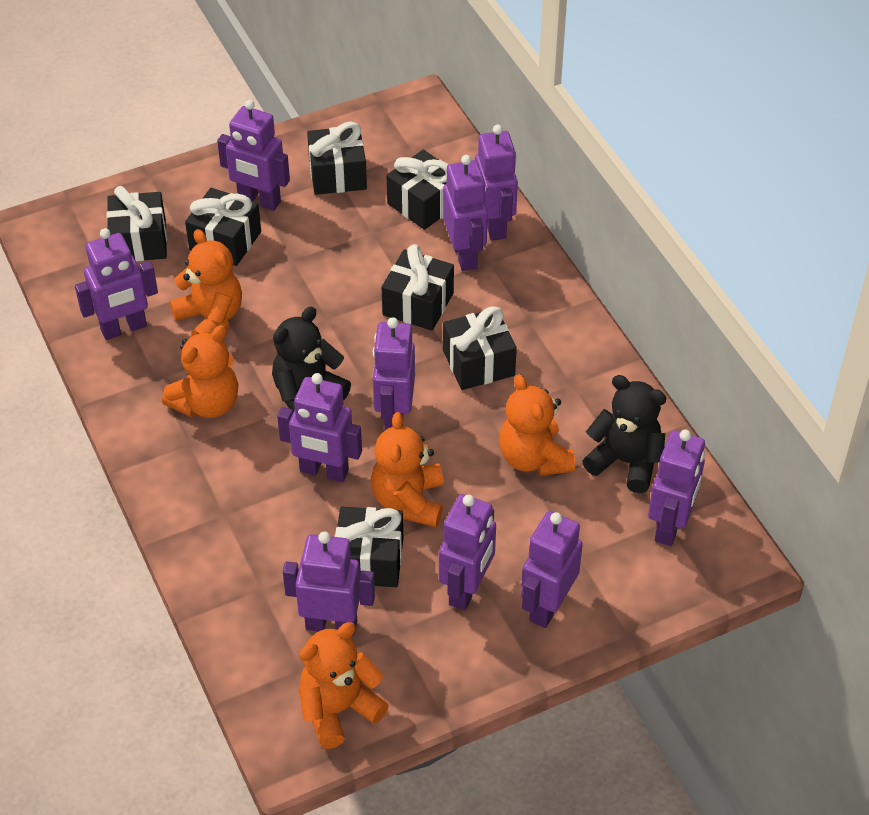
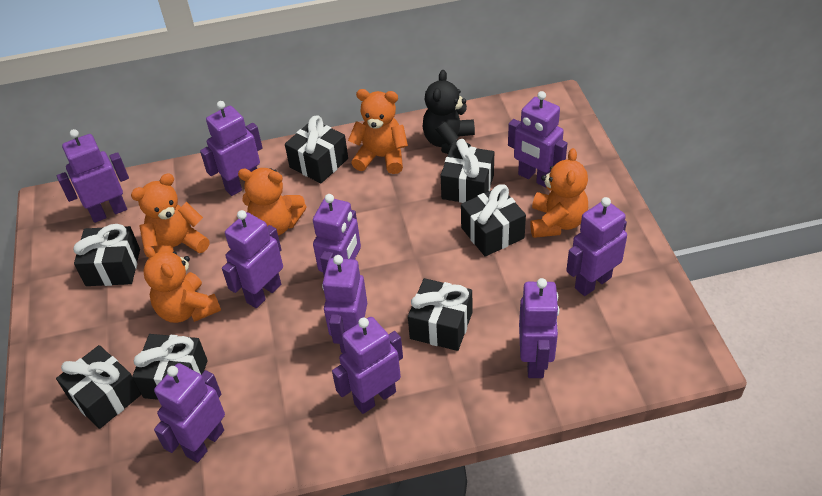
black teddy bear: 2 -> 1

